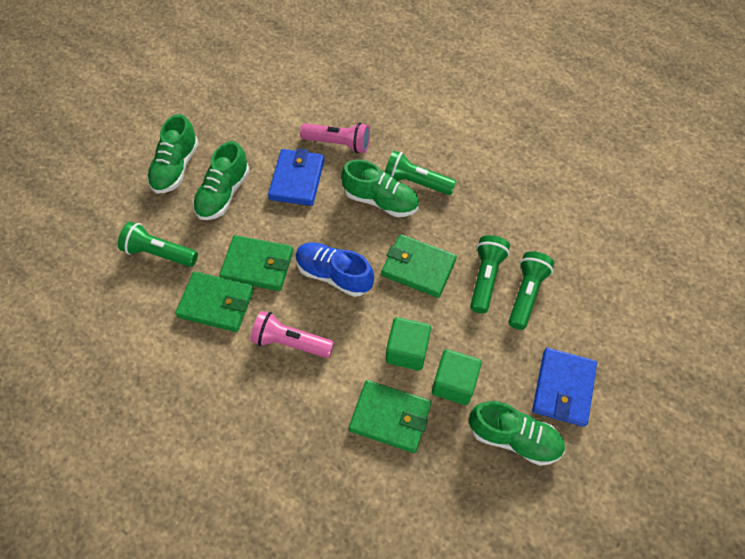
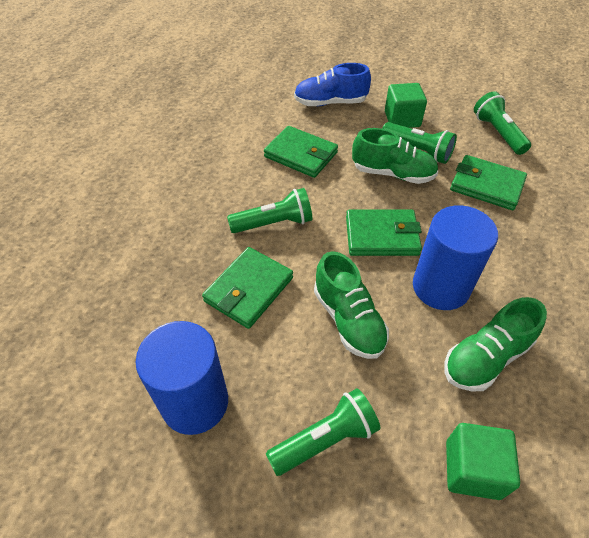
blue cylinder: 0 -> 2
blue wallet: 2 -> 0
green shoe: 4 -> 3
pink flashlight: 2 -> 0

